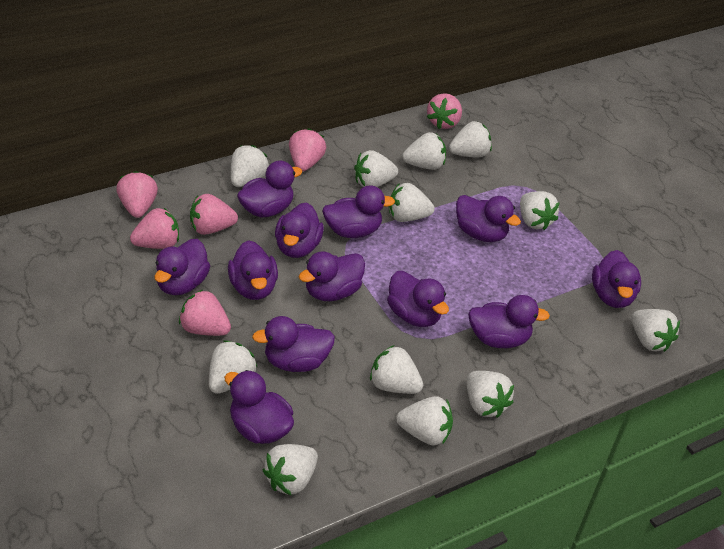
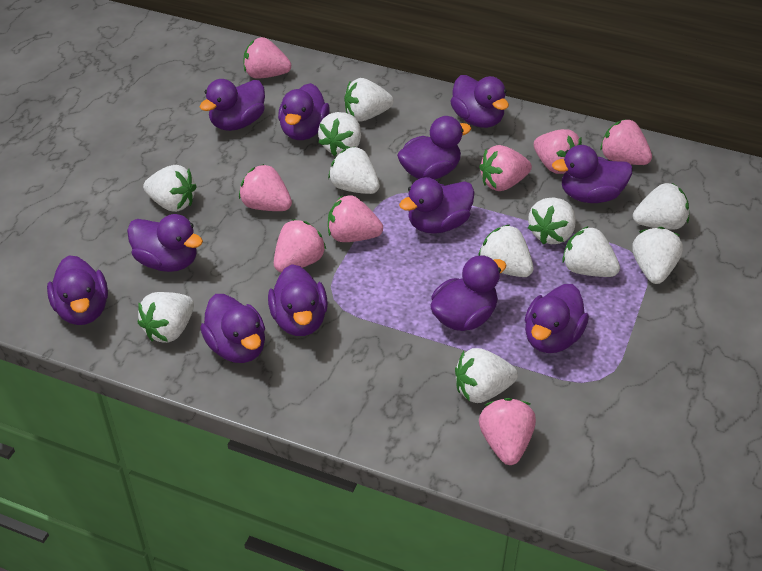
pink strawberry: 6 -> 8
white strawberry: 12 -> 11

